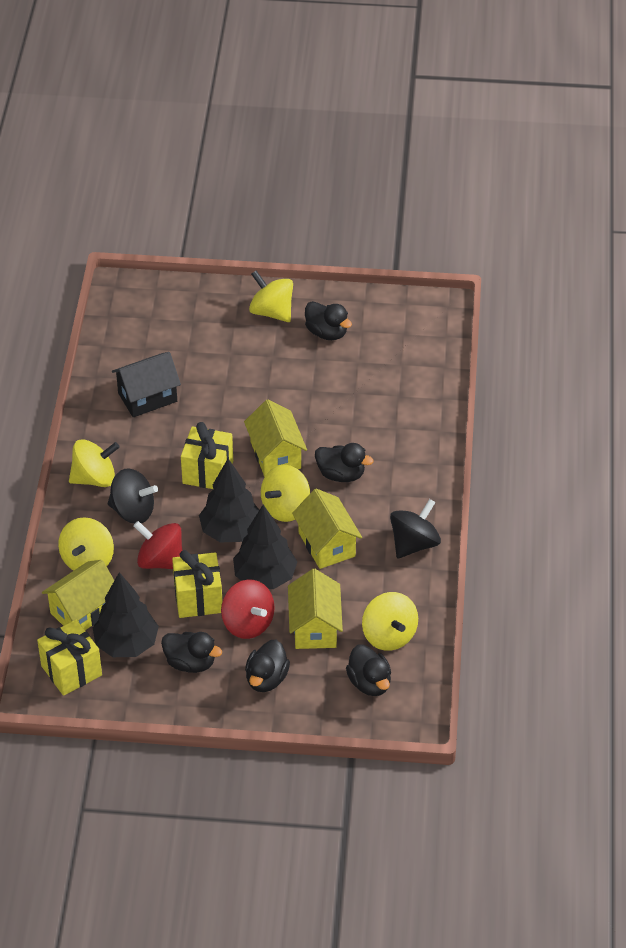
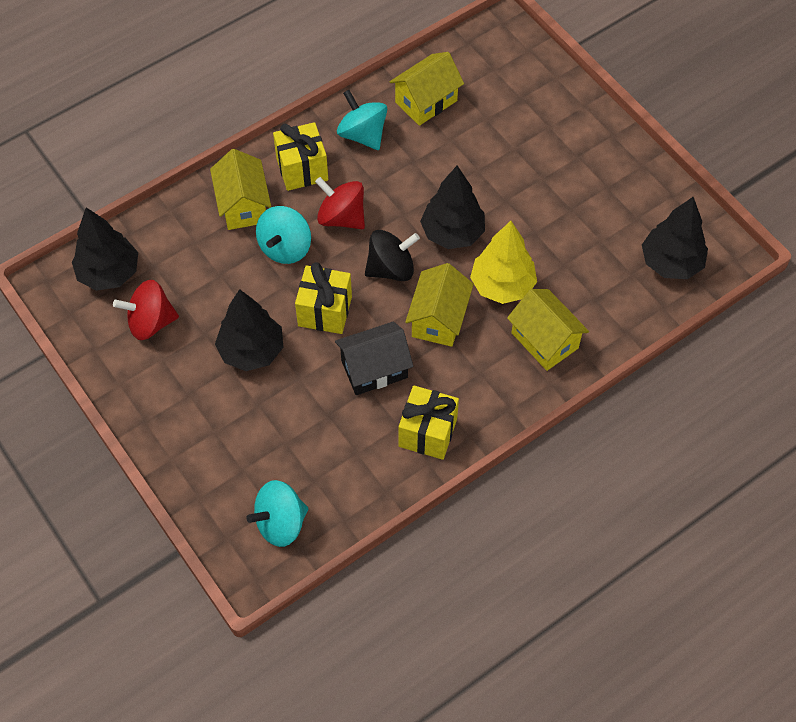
black duck: 5 -> 0
black spinning top: 2 -> 1
black tree: 3 -> 4
turquoise spinning top: 0 -> 3
yellow spinning top: 5 -> 0
yellow tree: 0 -> 1

